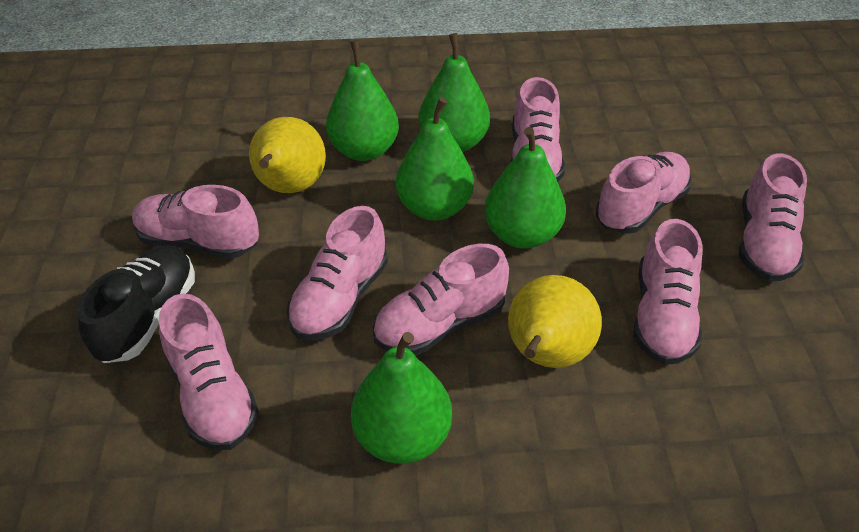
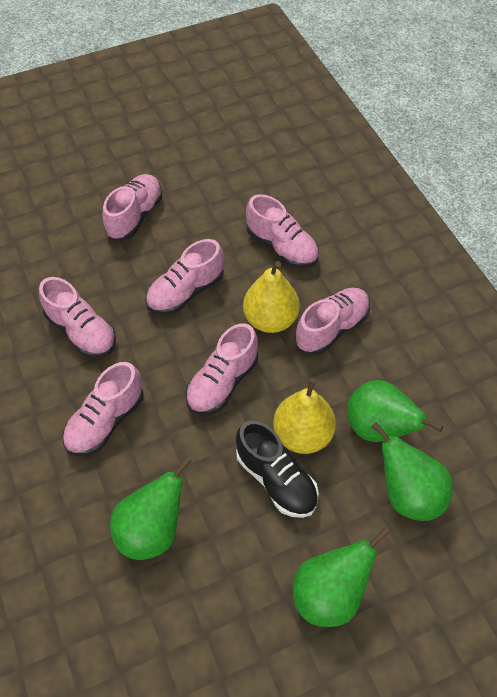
green pear: 5 -> 4
pink shoe: 8 -> 7

